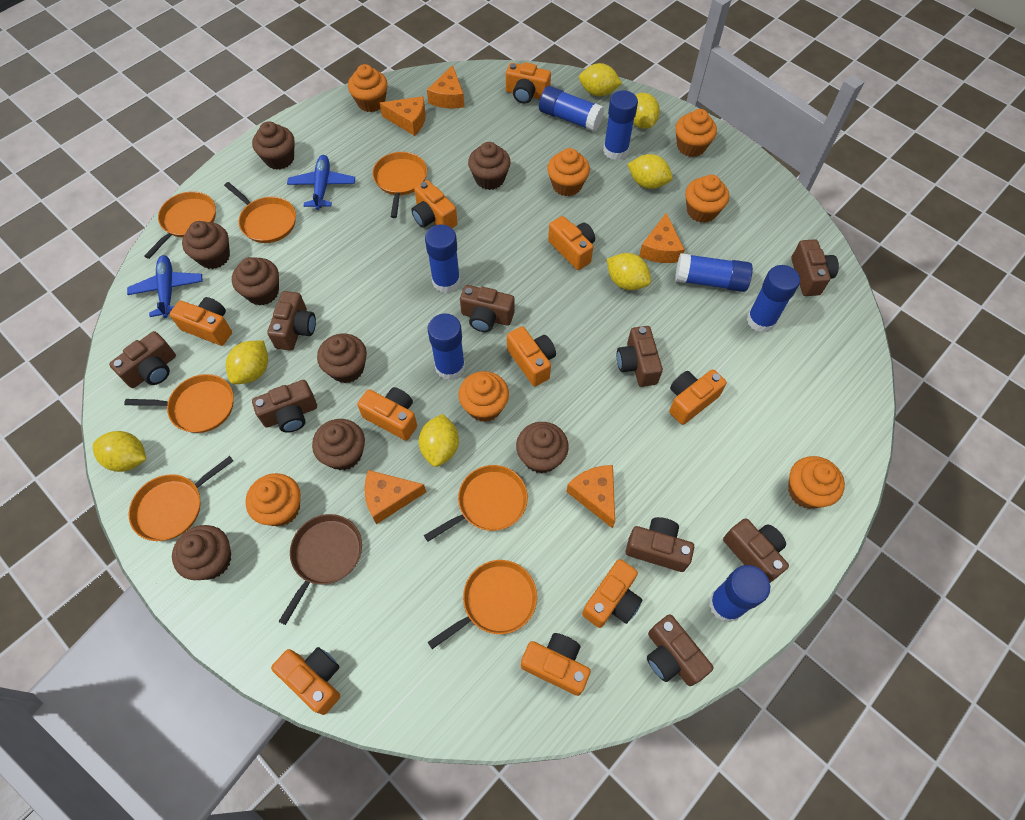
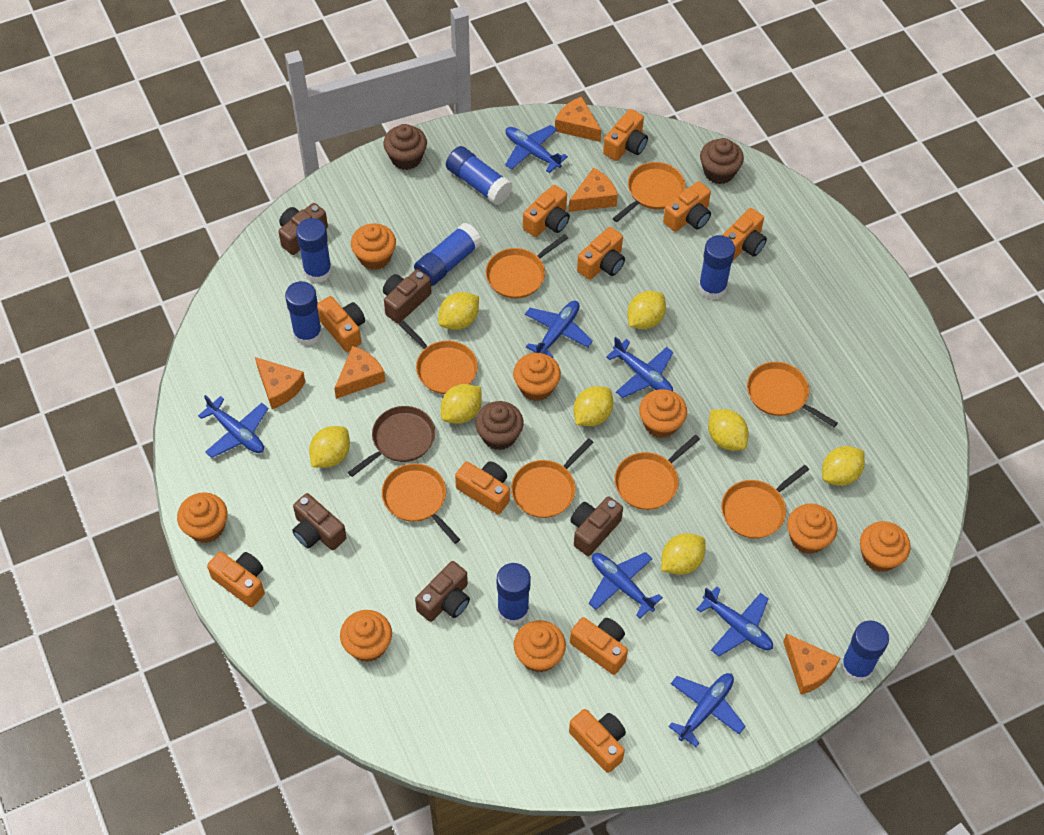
blue plane: 2 -> 7
brown camera: 9 -> 5
brown cupcake: 8 -> 3
orange cupcake: 7 -> 8
orange pan: 7 -> 8
yellow lemon: 7 -> 8

